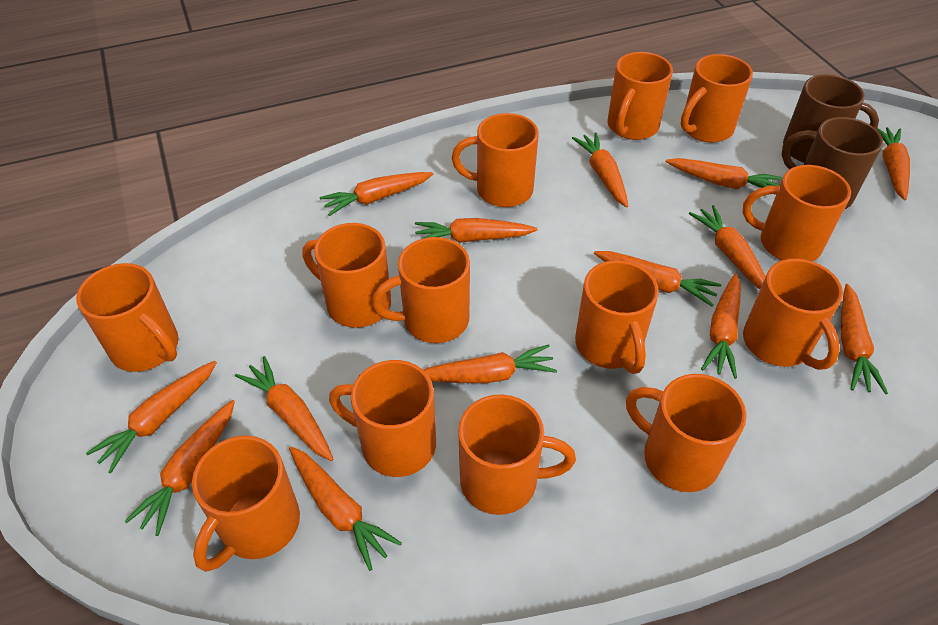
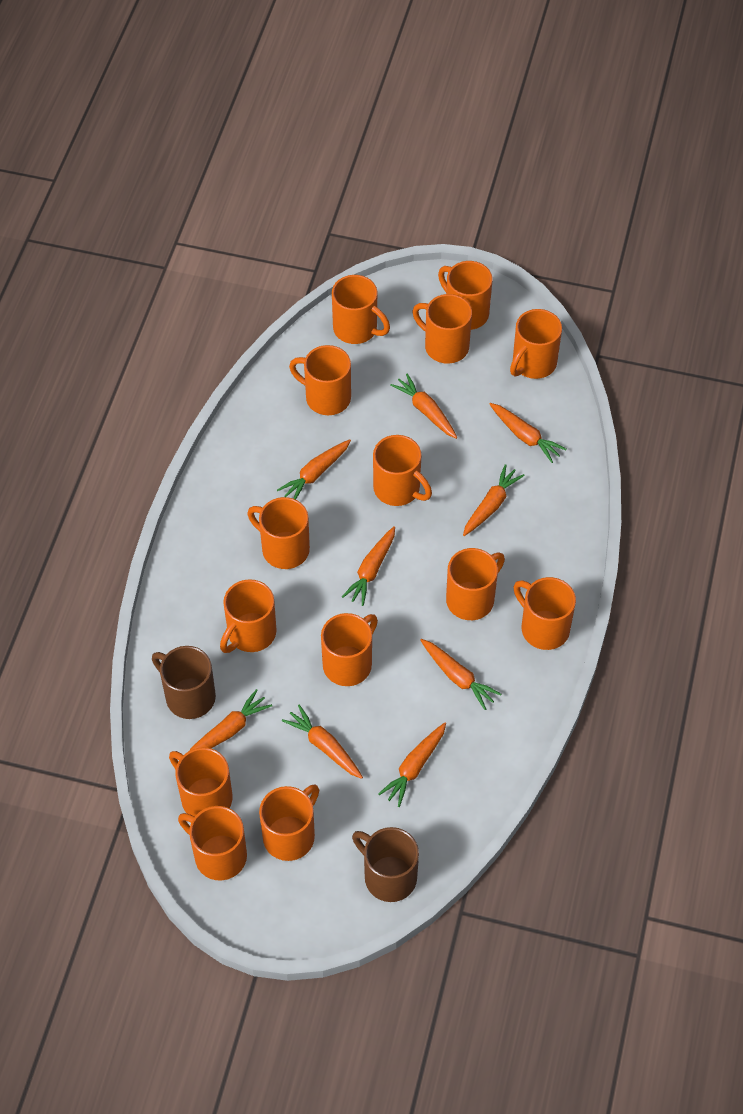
orange carrot: 14 -> 9
orange mug: 13 -> 14

